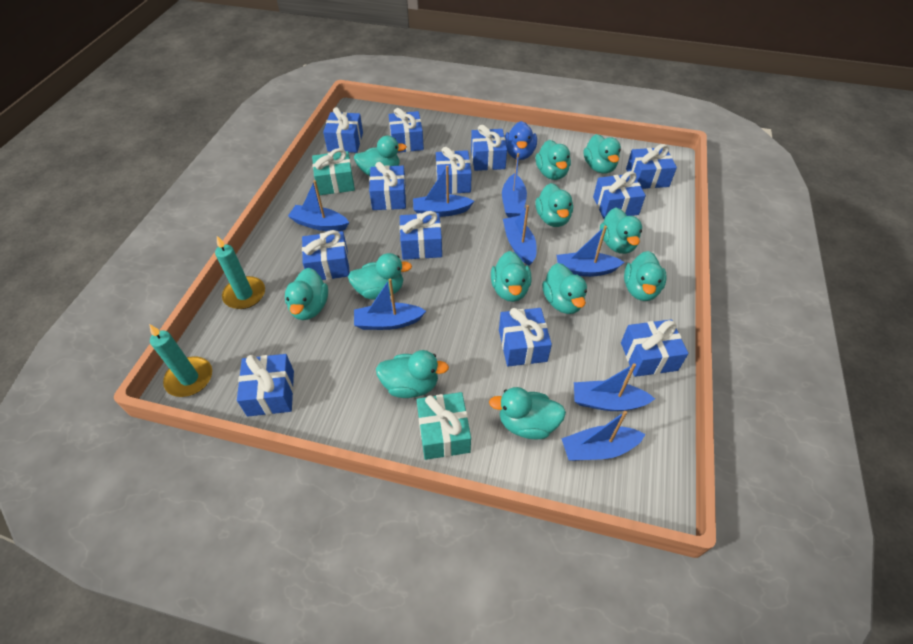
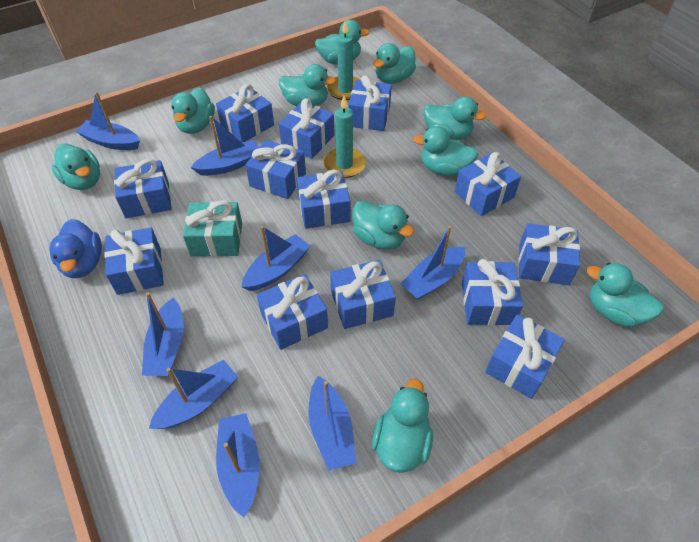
blue gift: 12 -> 13
turquoise duck: 12 -> 10
turquoise gift: 2 -> 1

